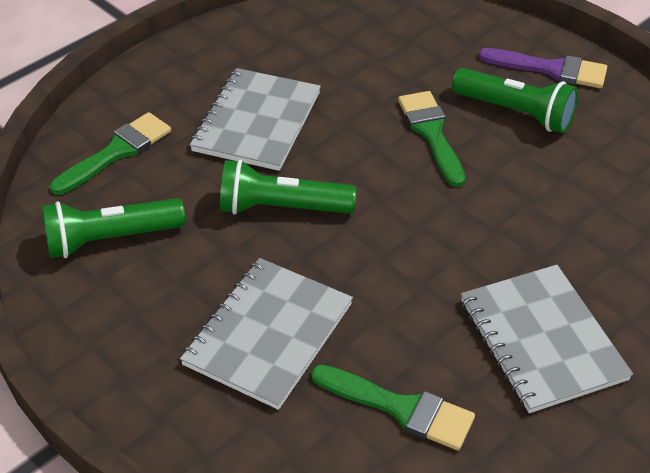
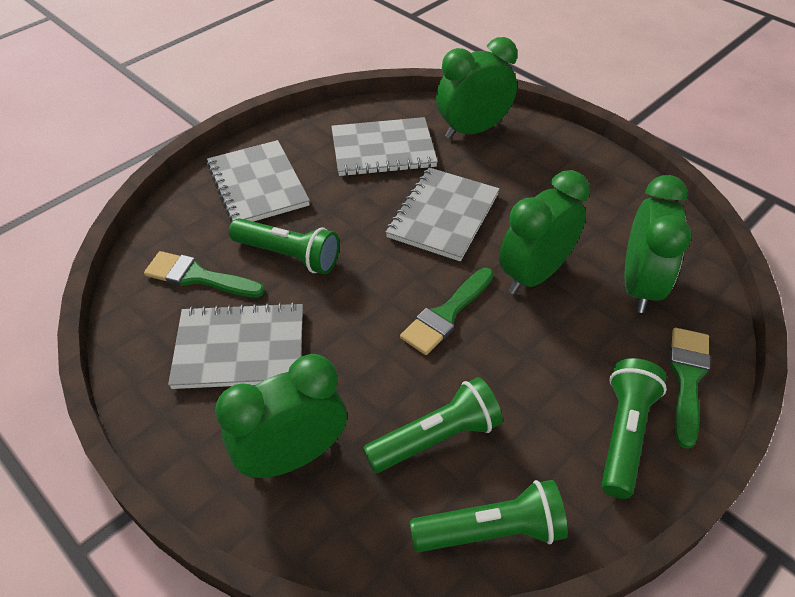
green clock: 0 -> 4
green flashlight: 3 -> 4
grey notebook: 3 -> 4
purple brush: 1 -> 0

